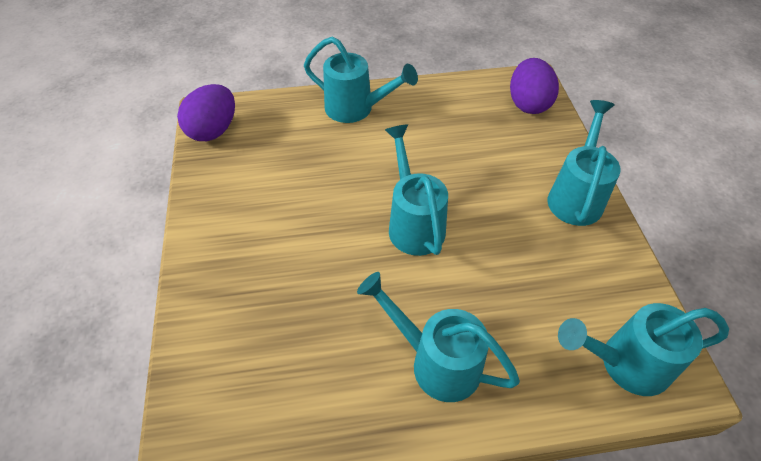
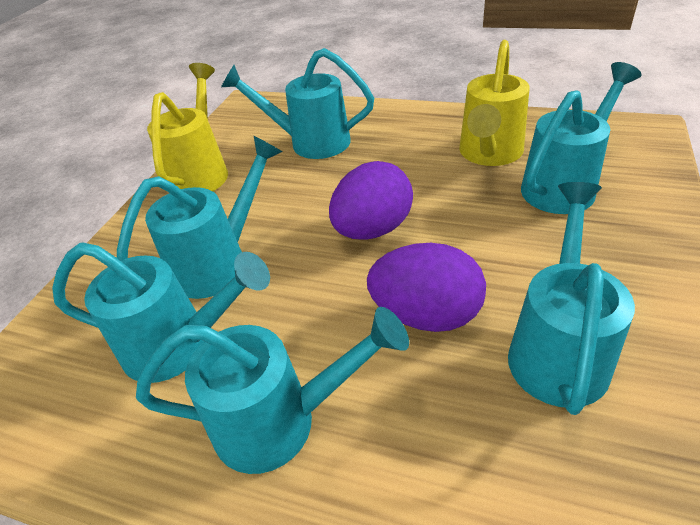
turquoise watering can: 5 -> 6
yellow watering can: 0 -> 2

